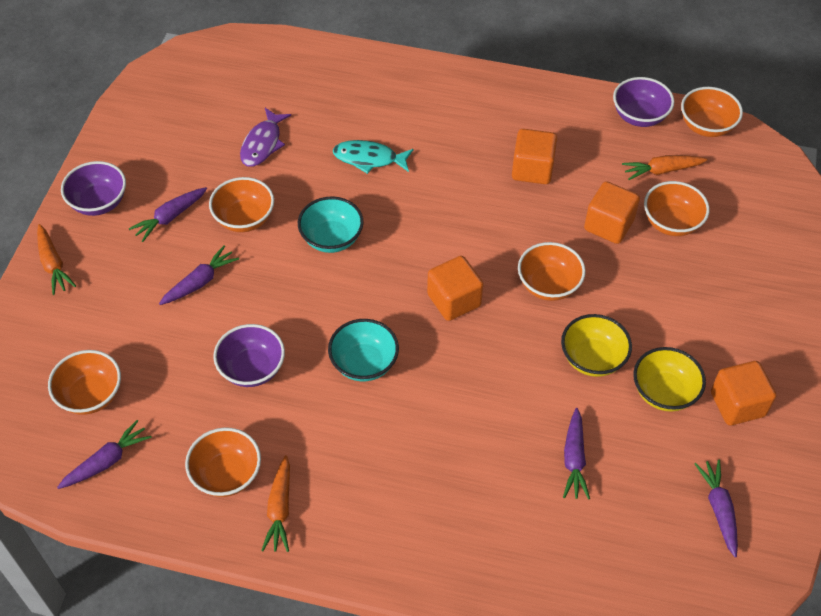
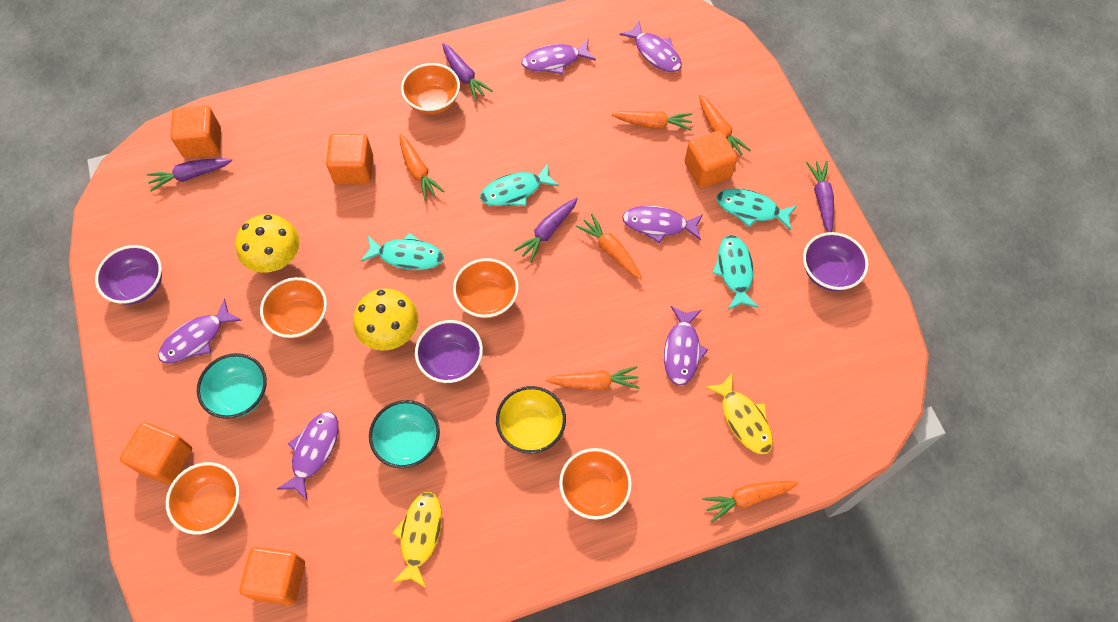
orange bowl: 6 -> 5
orange carrot: 3 -> 6
orange cube: 4 -> 5
purple carrot: 5 -> 4
purple fish: 1 -> 6
turquoise fish: 1 -> 4
yellow bowl: 2 -> 1
yellow fish: 0 -> 2
yellow mushroom: 0 -> 2

